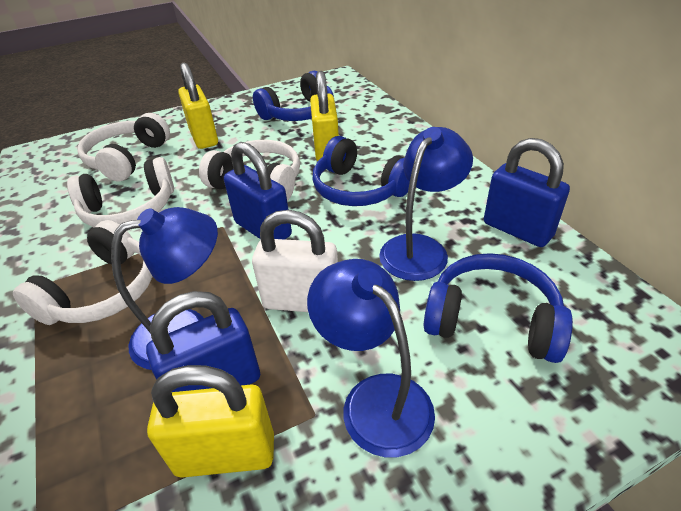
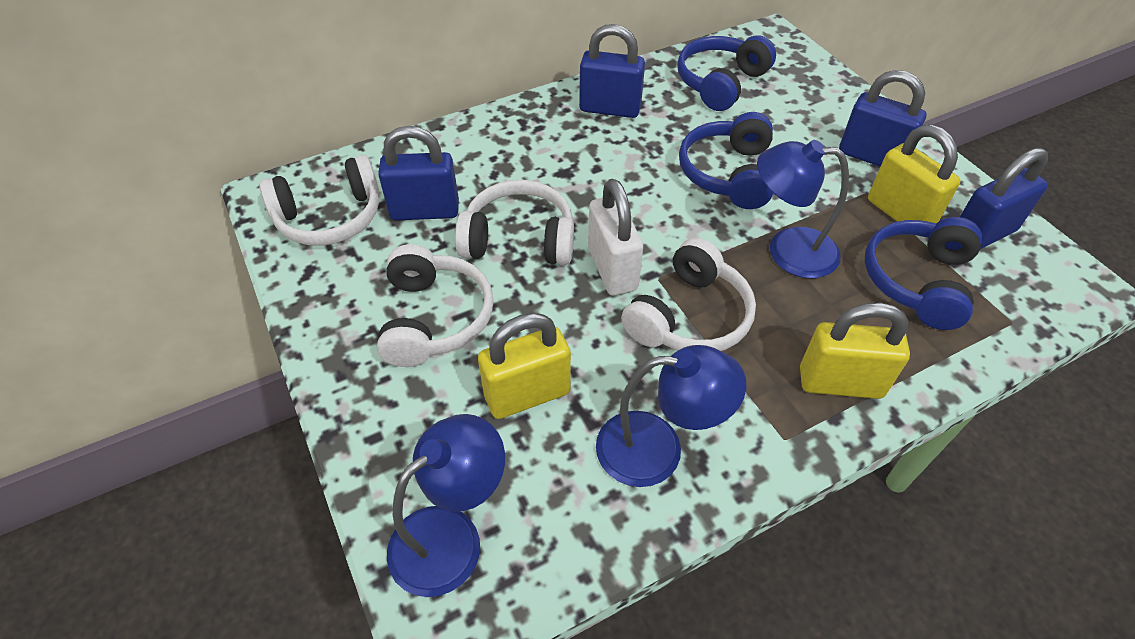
blue padlock: 3 -> 4

